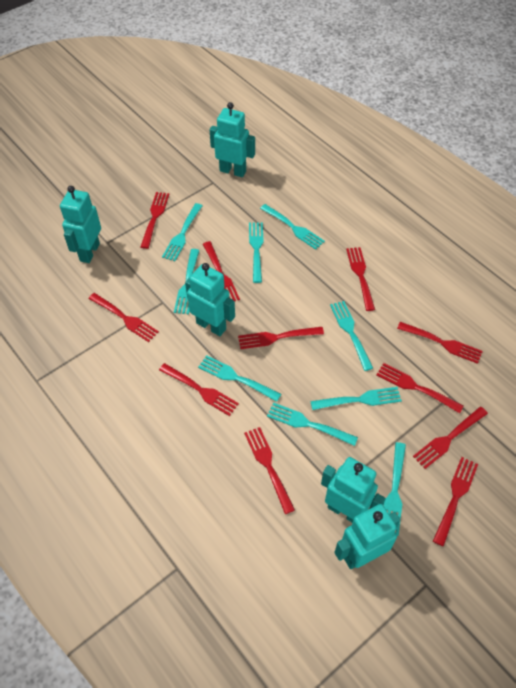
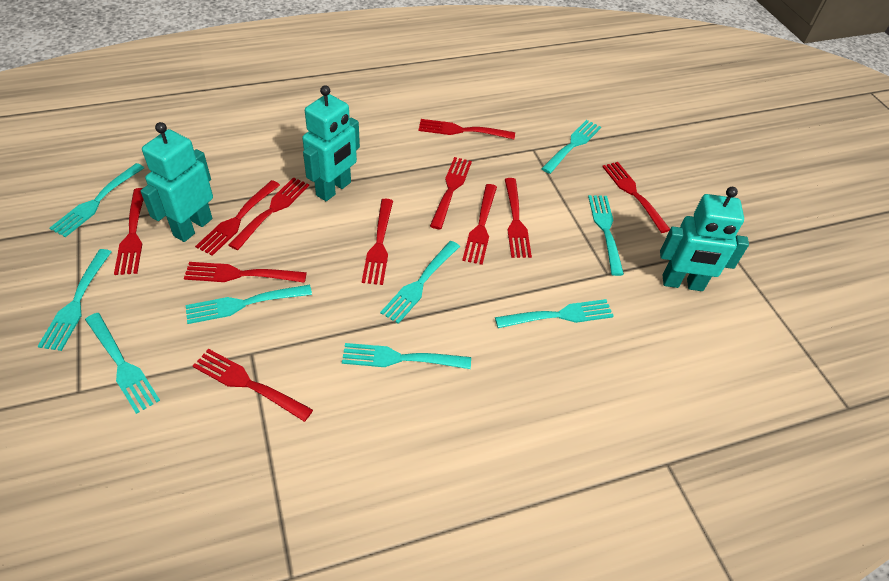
turquoise robot: 5 -> 3

